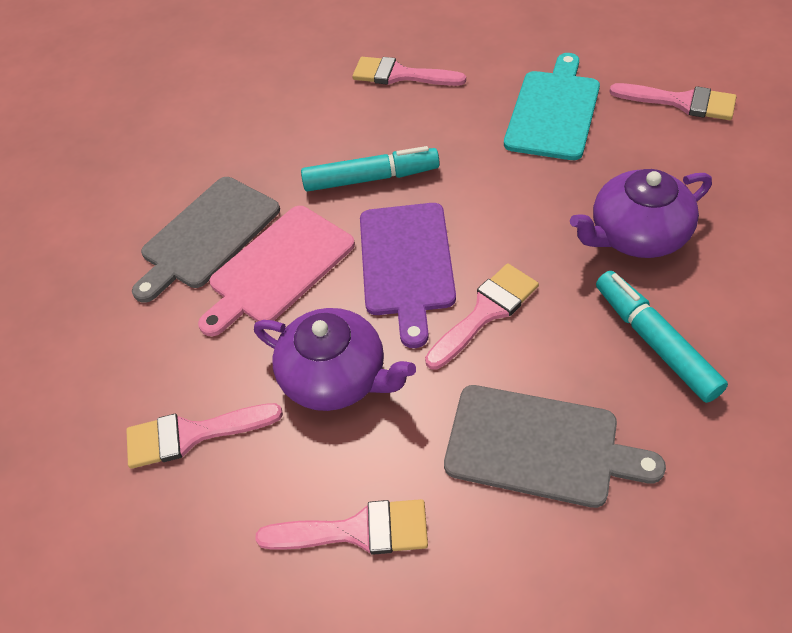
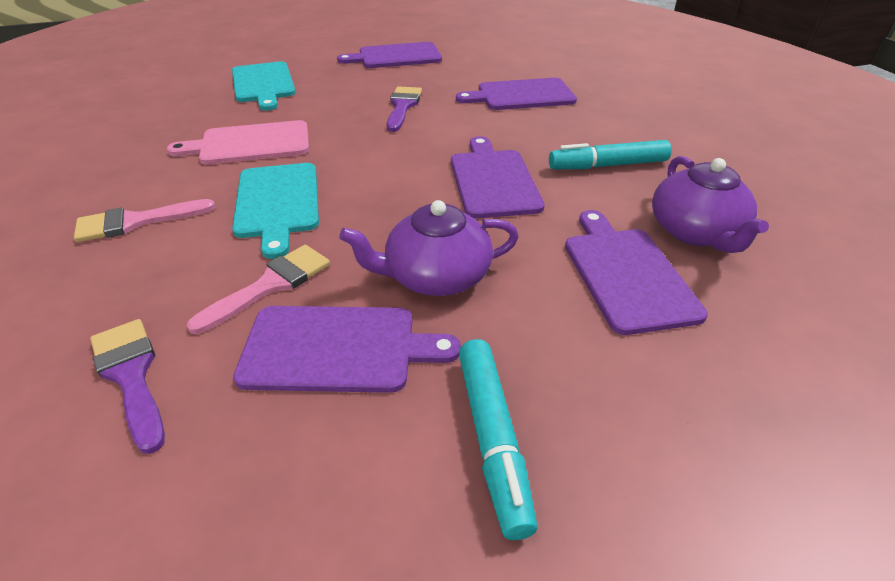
grey cutting board: 2 -> 0
pink brush: 5 -> 2
purple brush: 0 -> 2
purple cutting board: 1 -> 5
turquoise cutting board: 1 -> 2

